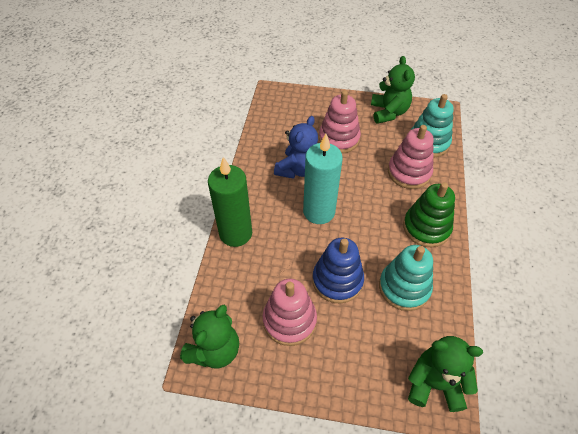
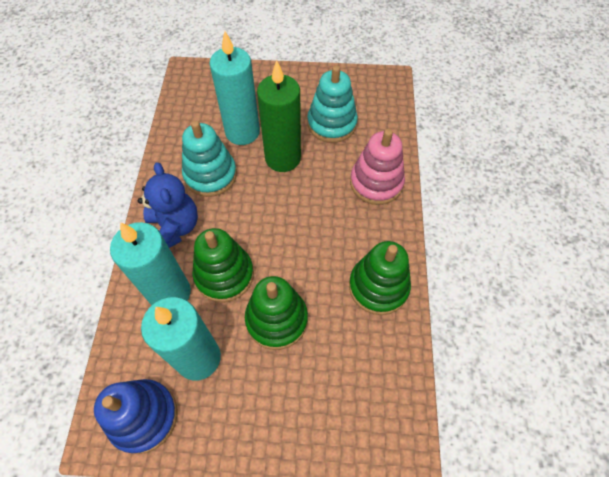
green stacking toy: 1 -> 3
green teddy bear: 3 -> 0
pink stacking toy: 3 -> 1
turquoise candle: 1 -> 3

